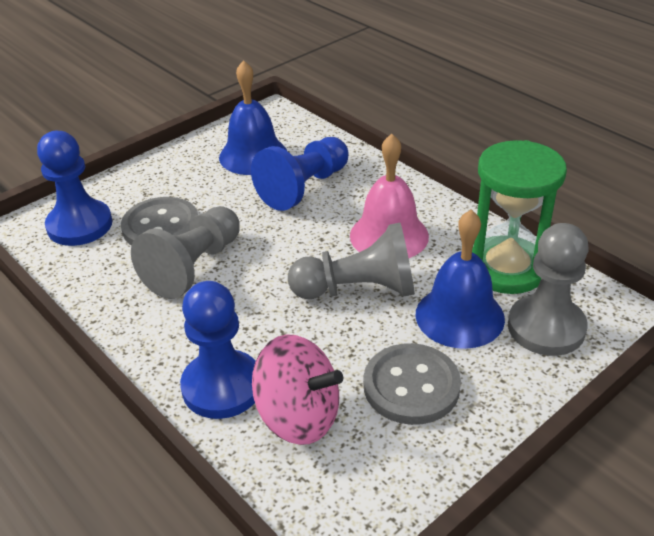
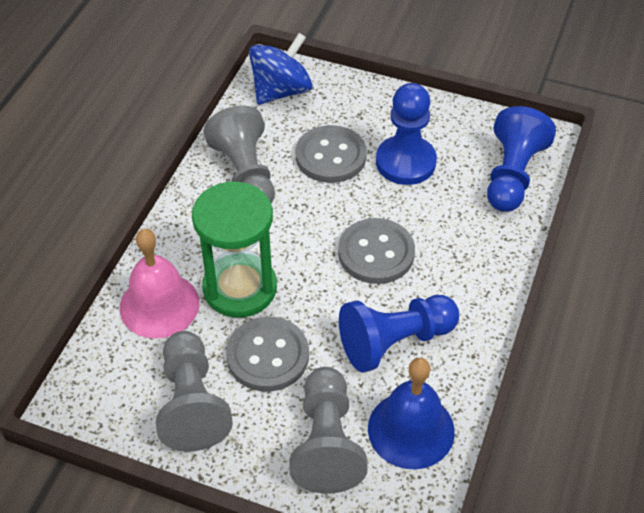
blue bell: 2 -> 1
blue spinning top: 0 -> 1
grey button: 2 -> 3
pink spinning top: 1 -> 0

